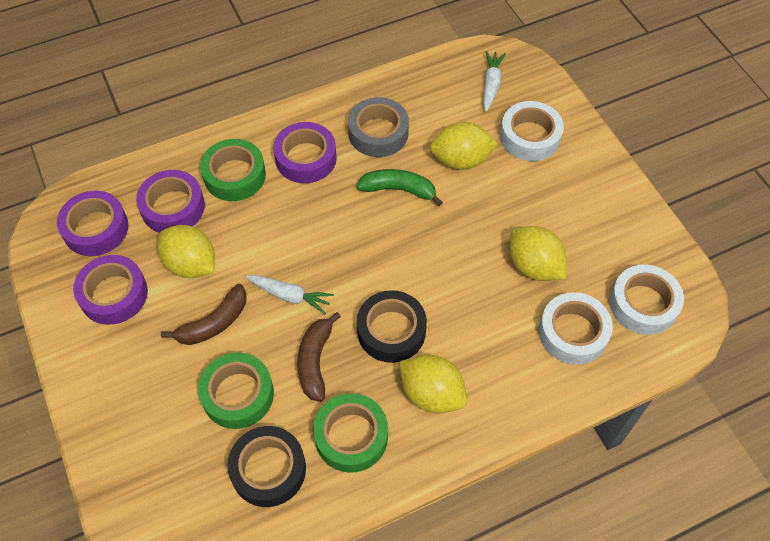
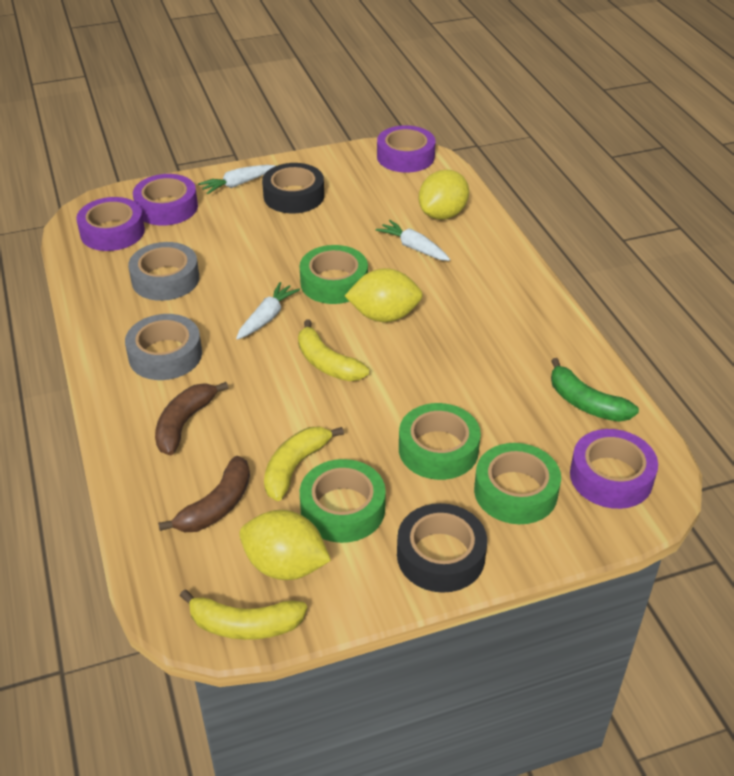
green tape: 3 -> 4
grey tape: 1 -> 2
white carrot: 2 -> 3
white tape: 3 -> 0
yellow banana: 0 -> 3
yellow lemon: 4 -> 3

